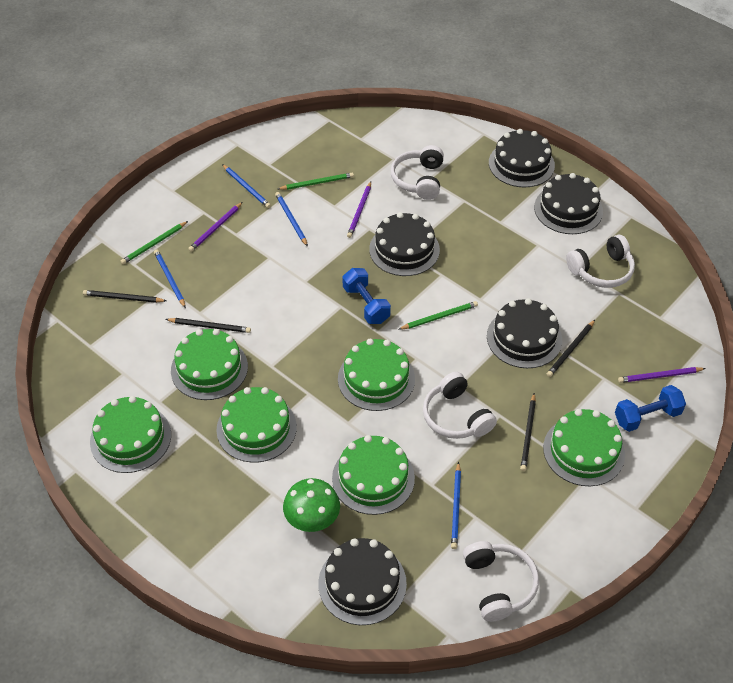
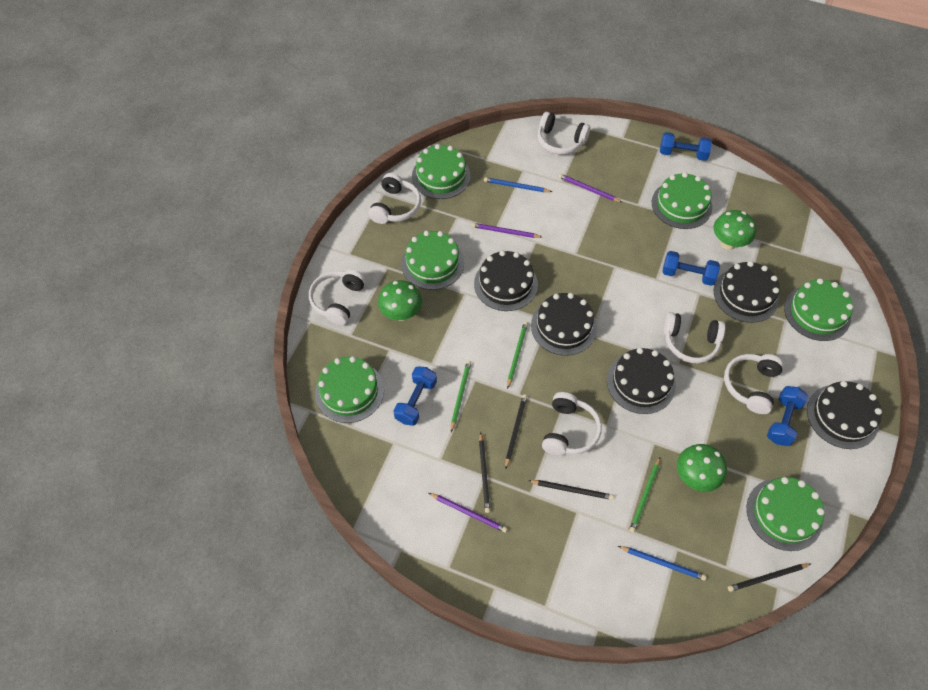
blue dumbbell: 2 -> 4
blue pencil: 4 -> 2
green mushroom: 1 -> 3
white headphones: 4 -> 6

